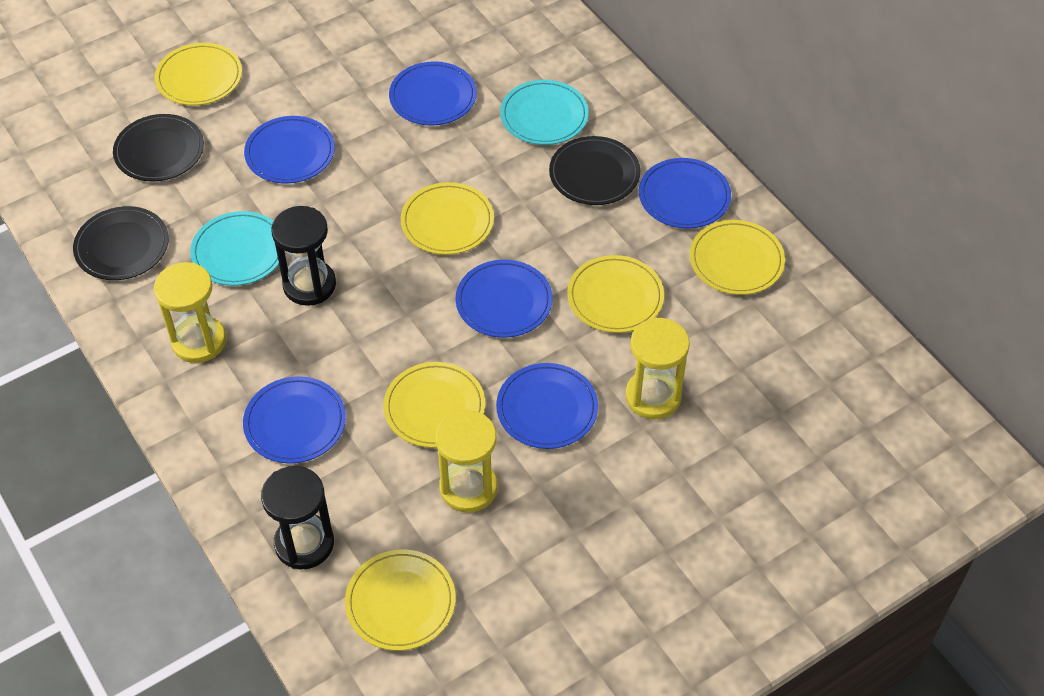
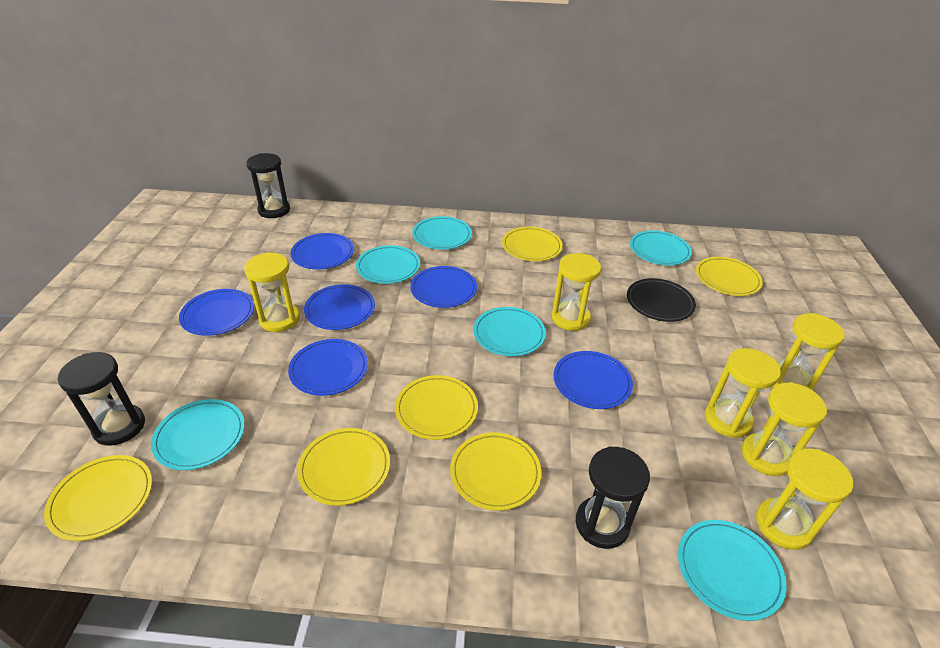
black hourglass: 2 -> 3
black plate: 3 -> 1
turquoise plate: 2 -> 6
yellow hourglass: 3 -> 6

